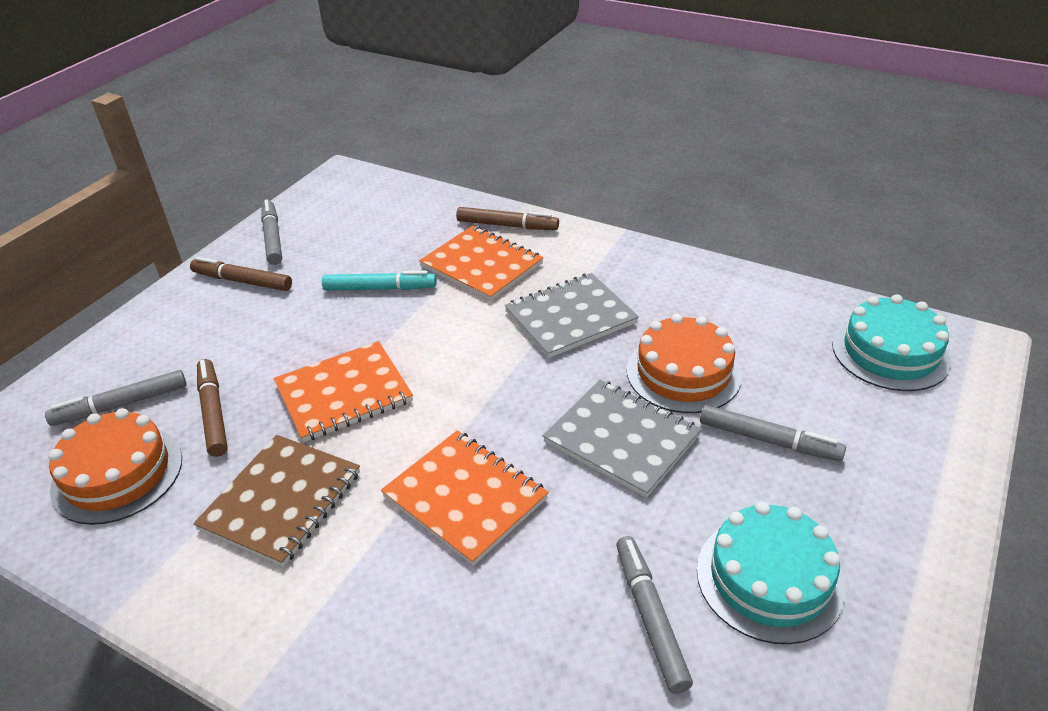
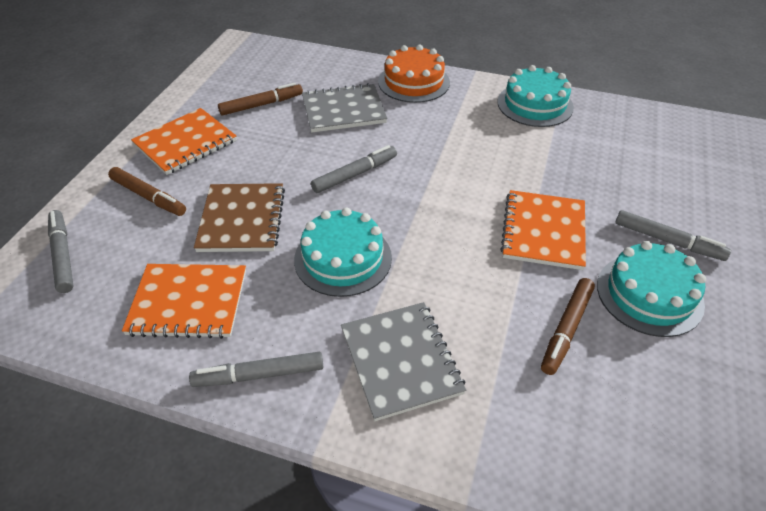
orange cake: 2 -> 1
turquoise cake: 2 -> 3
turquoise marker: 1 -> 0

